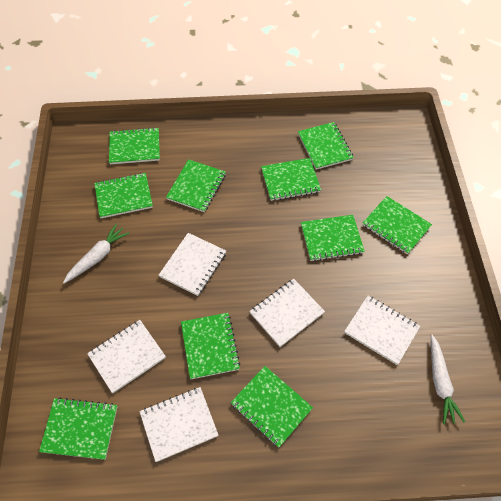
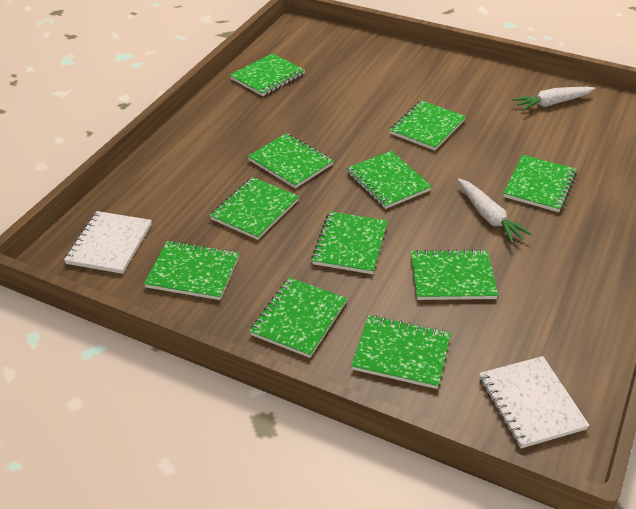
green notebook: 10 -> 11
white notebook: 5 -> 2

